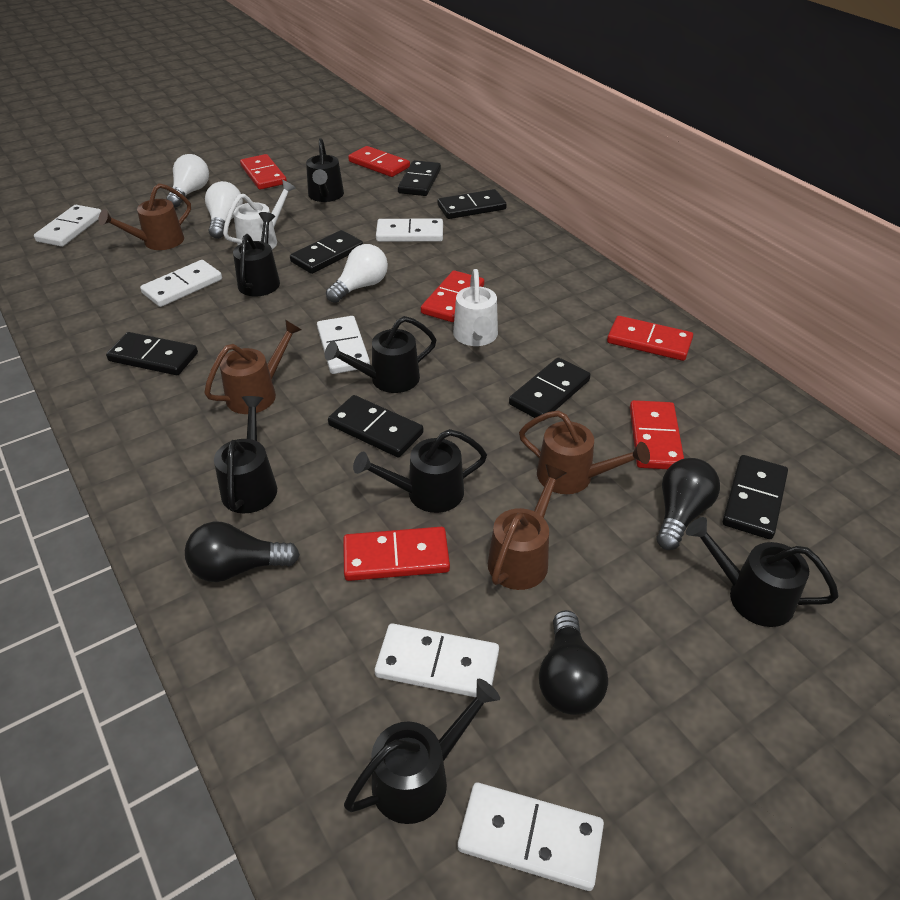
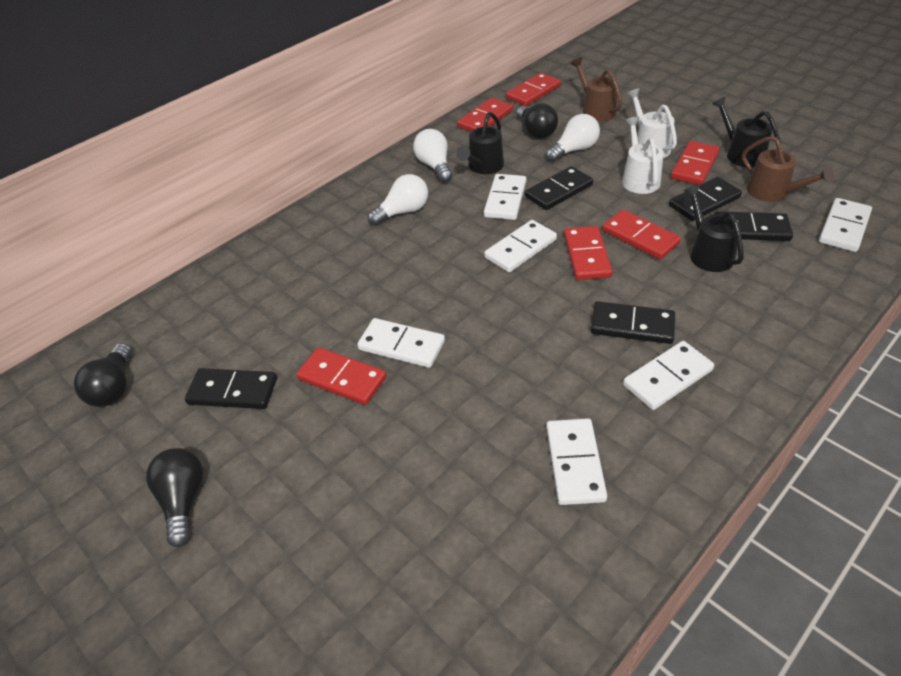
black domino: 7 -> 5
black watering can: 7 -> 3
brown watering can: 4 -> 2

